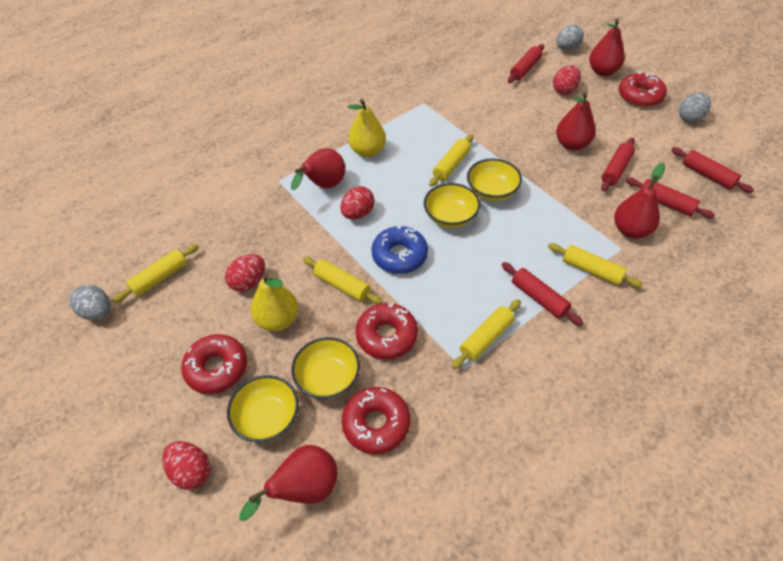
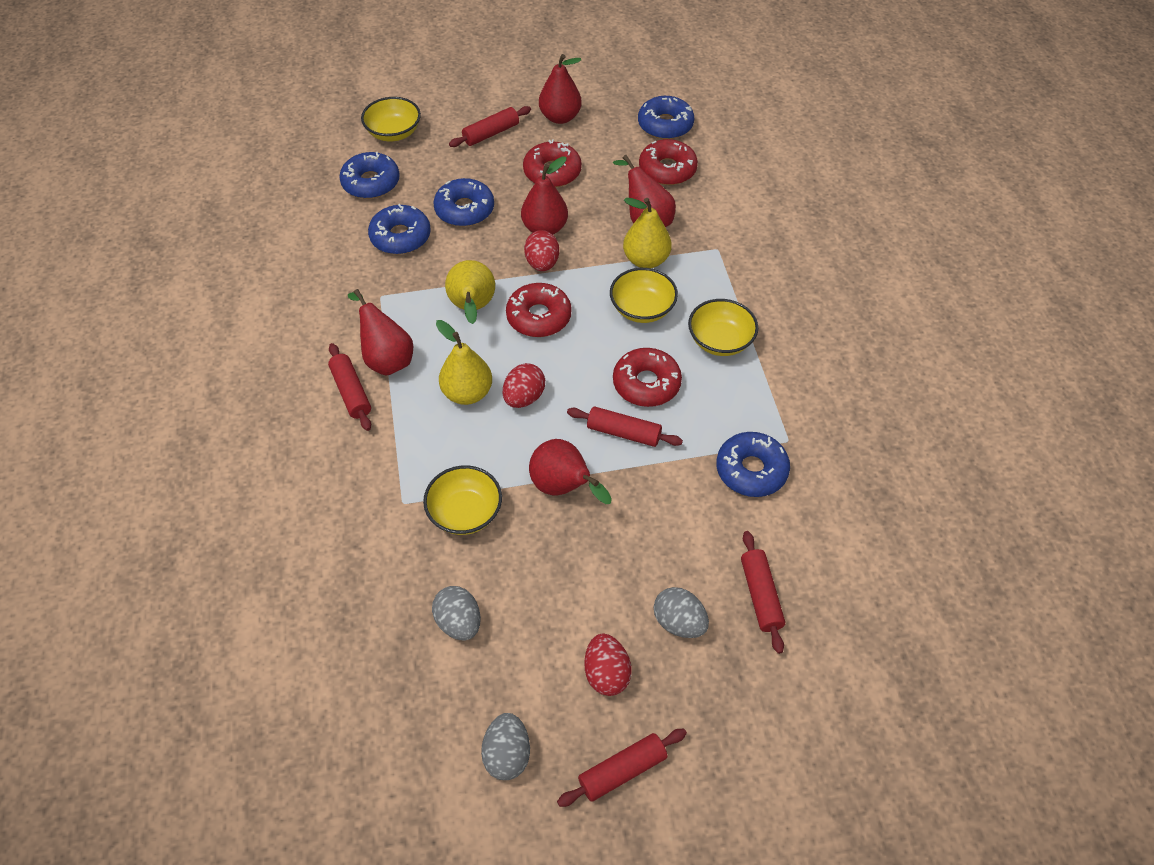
blue donut: 1 -> 5
red egg: 4 -> 3
yellow pear: 2 -> 3
yellow rolling pin: 5 -> 0

